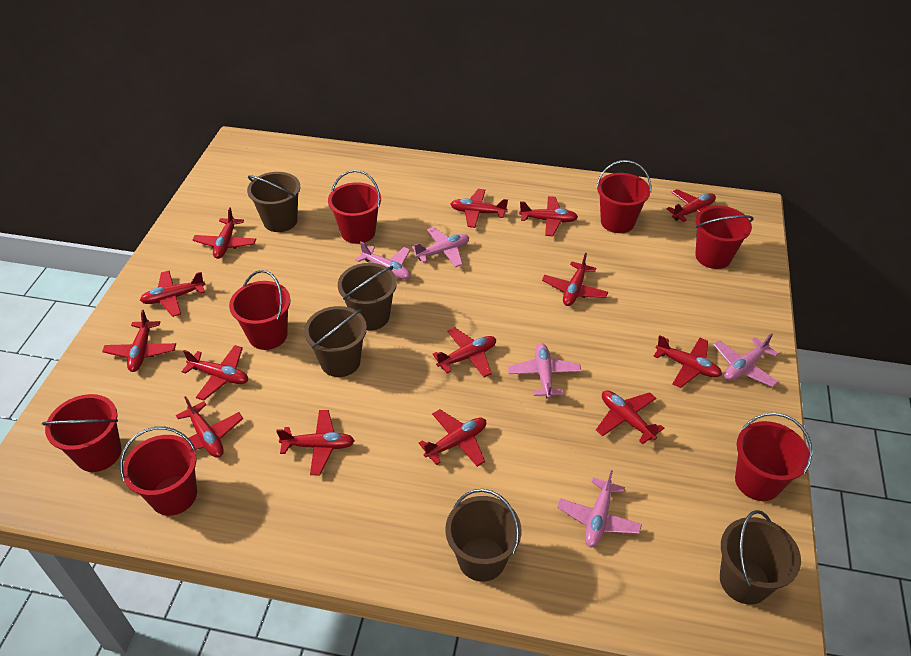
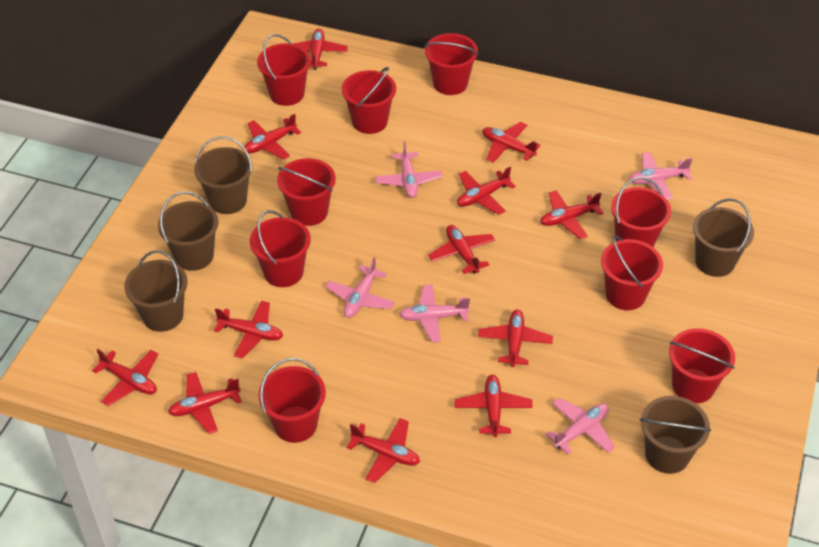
red bucket: 7 -> 9
red plane: 14 -> 12

